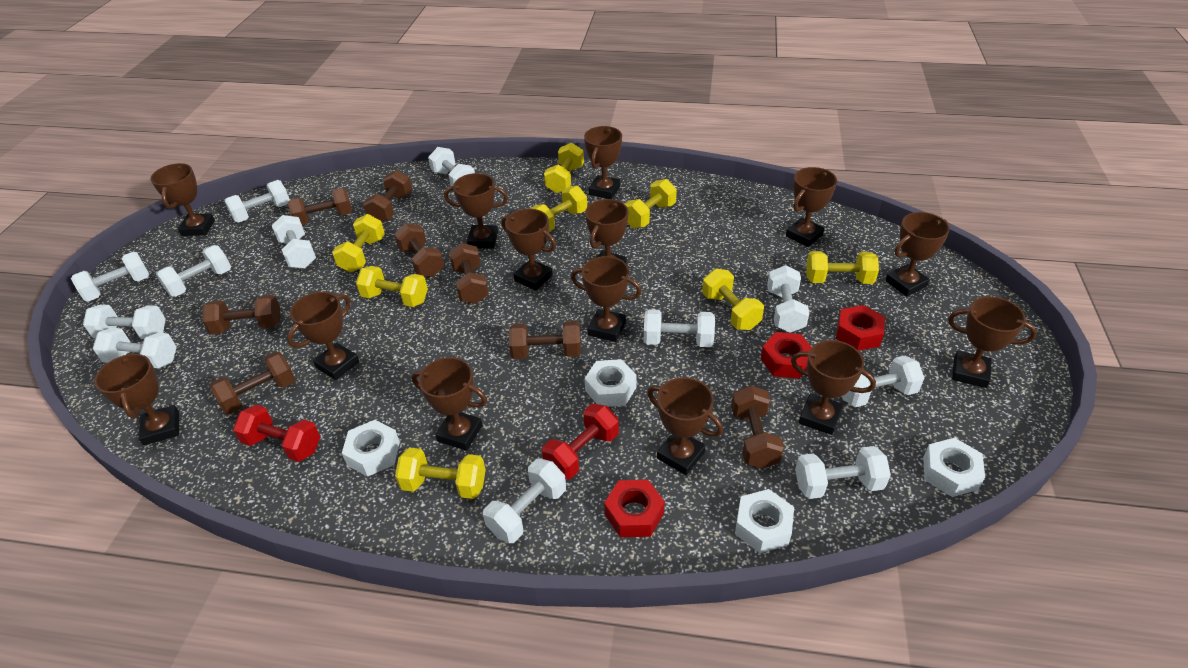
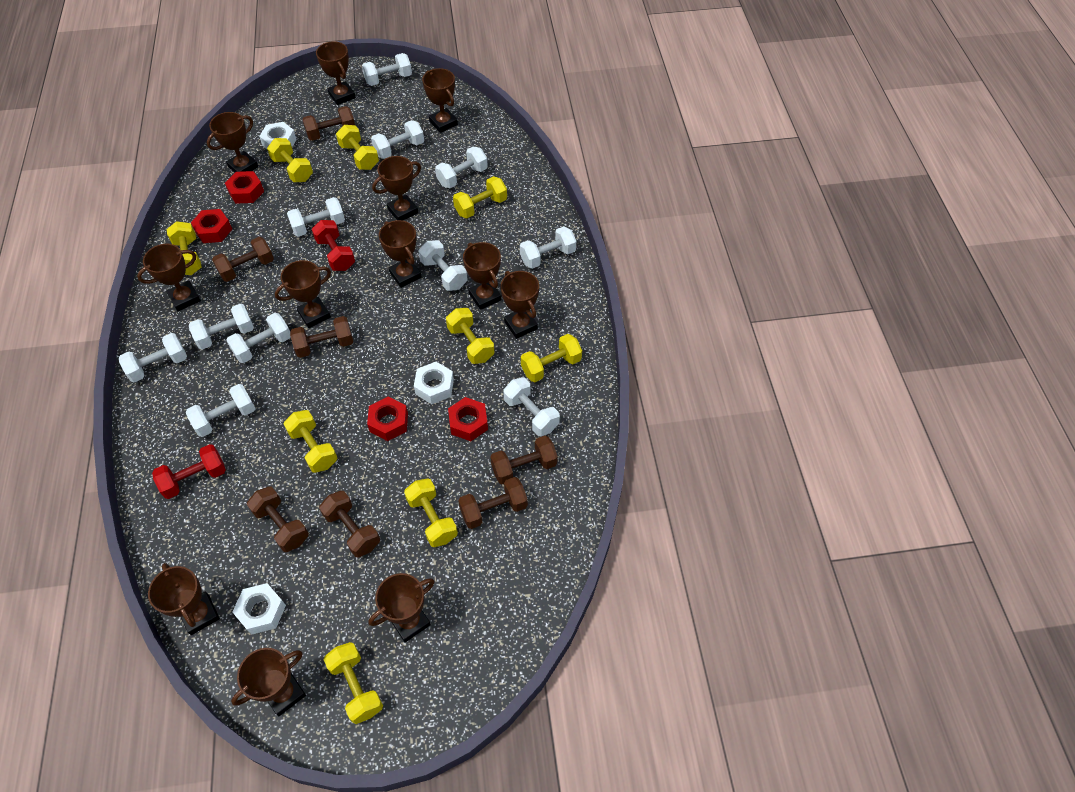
brown dumbbell: 8 -> 7
brown trophy: 14 -> 12
red nut: 3 -> 4
white dumbbell: 12 -> 11
white nut: 4 -> 3
yellow dumbbell: 8 -> 9

